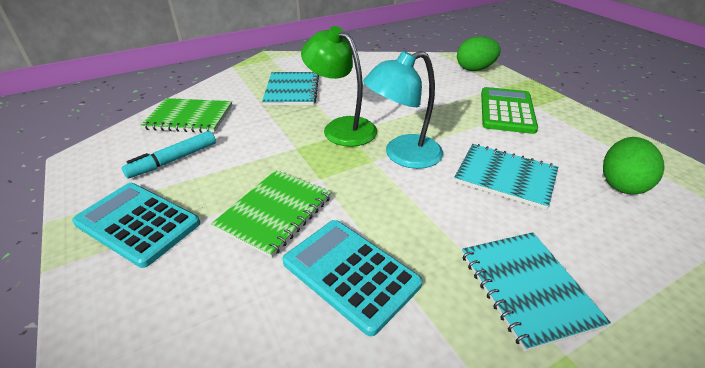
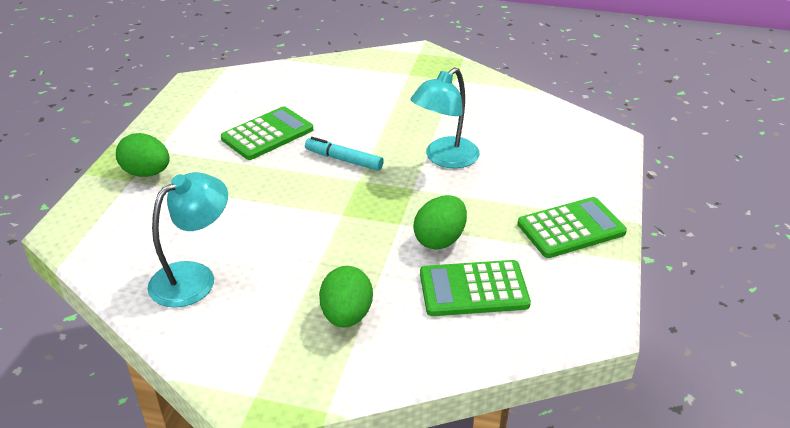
green calculator: 1 -> 3
green egg: 2 -> 3
green lamp: 1 -> 0
green notebook: 2 -> 0
turquoise calculator: 2 -> 0
turquoise lamp: 1 -> 2
turquoise notebook: 3 -> 0

